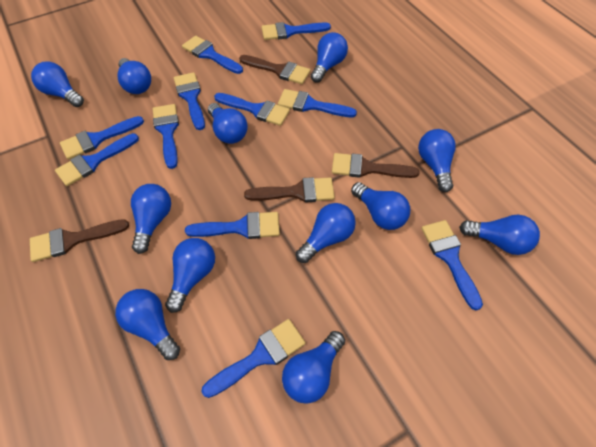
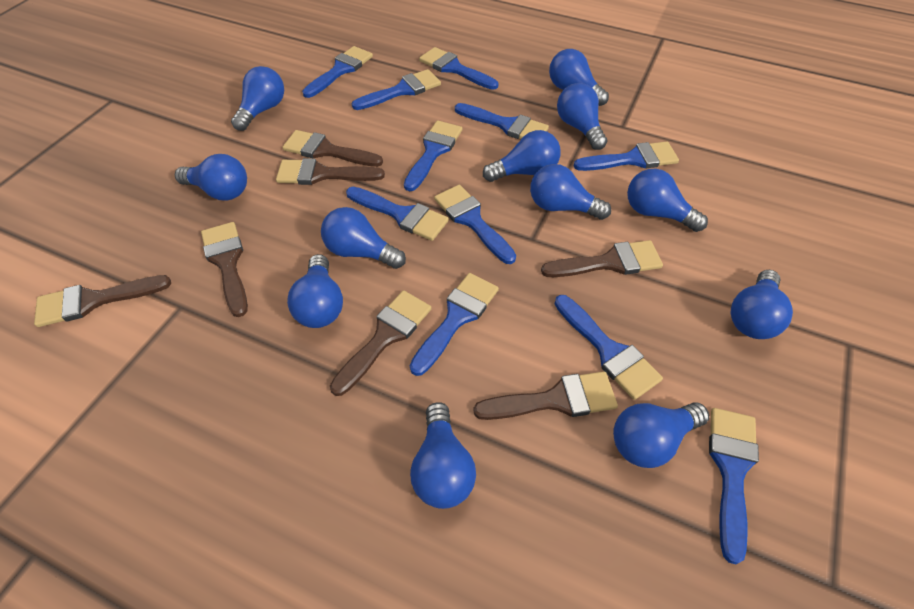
brown brush: 4 -> 7

